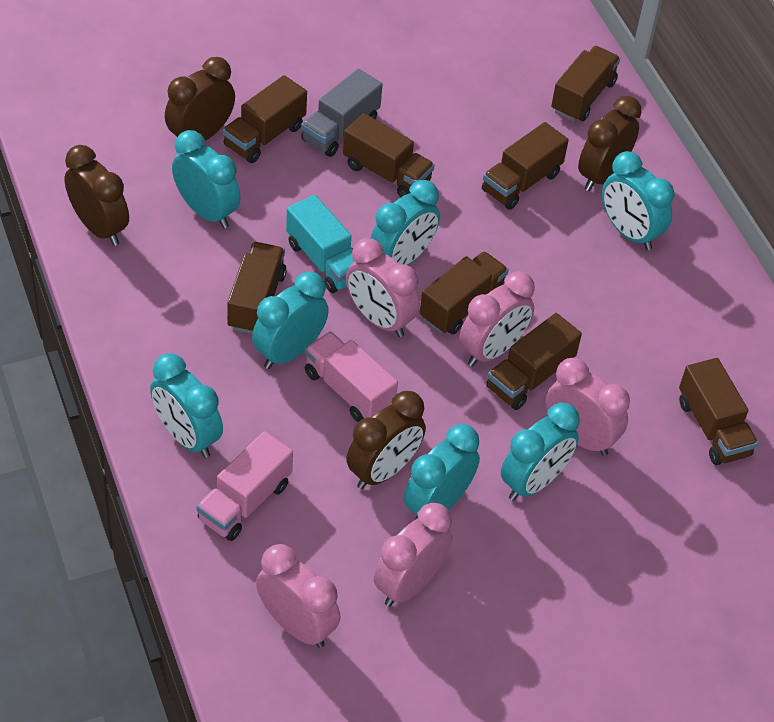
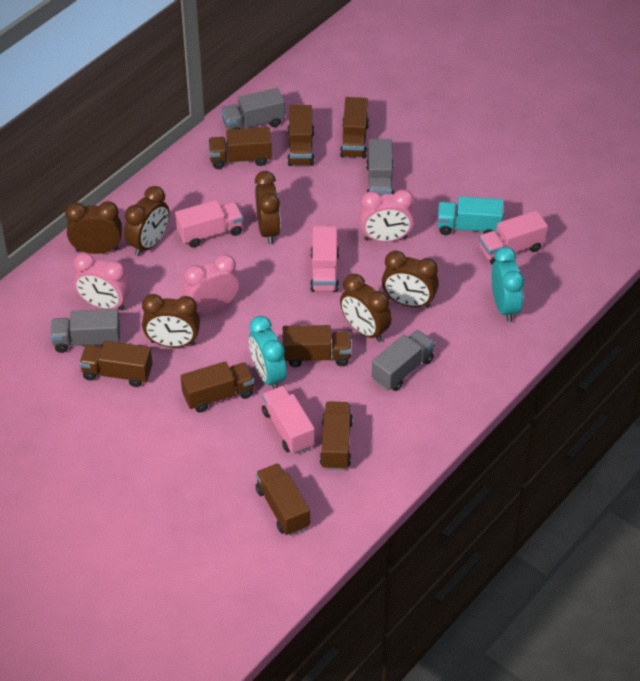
brown clock: 4 -> 6
grey truck: 1 -> 4
pink clock: 5 -> 3
pink truck: 2 -> 4
turquoise clock: 7 -> 2

